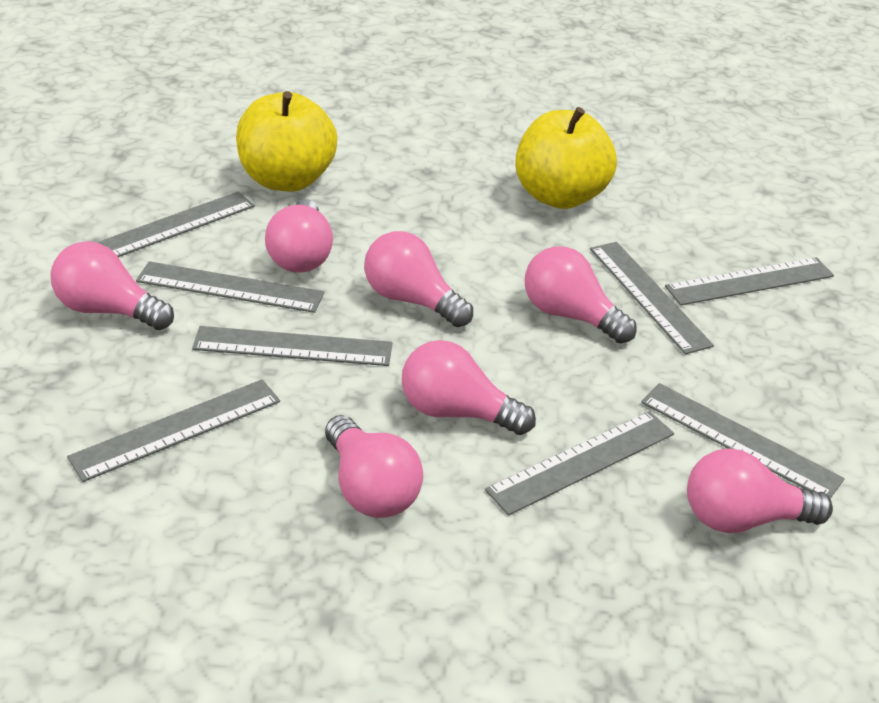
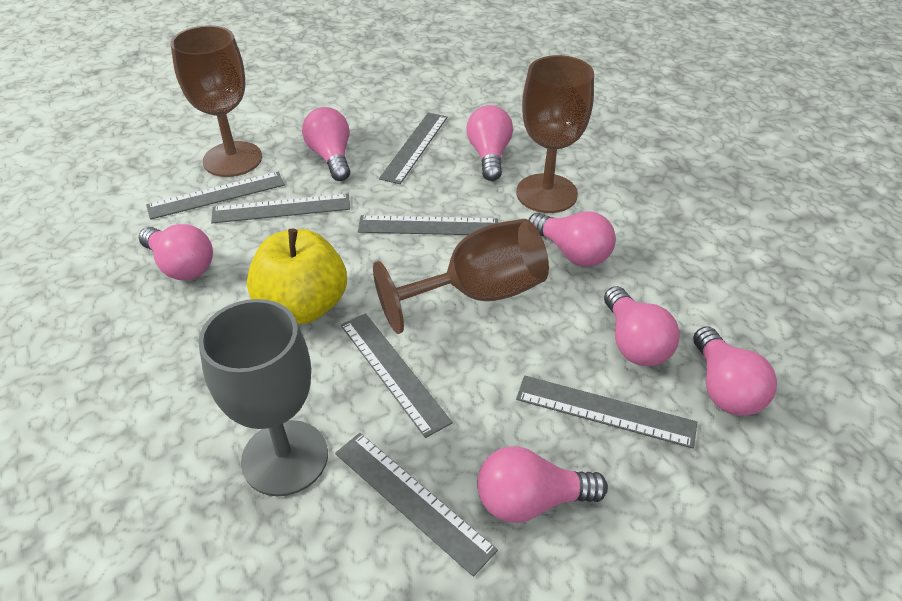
brown goblet: 0 -> 3
grey goblet: 0 -> 1
grey ruler: 8 -> 7
yellow apple: 2 -> 1

